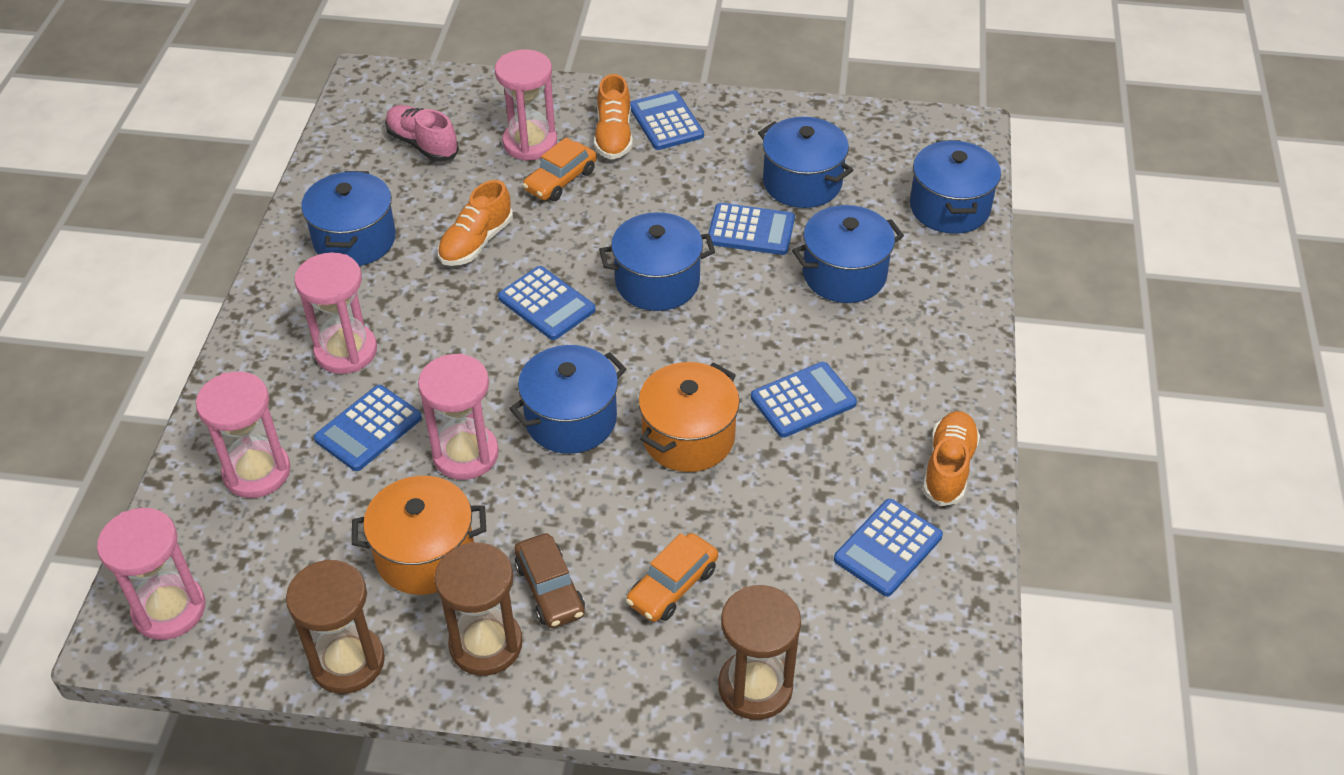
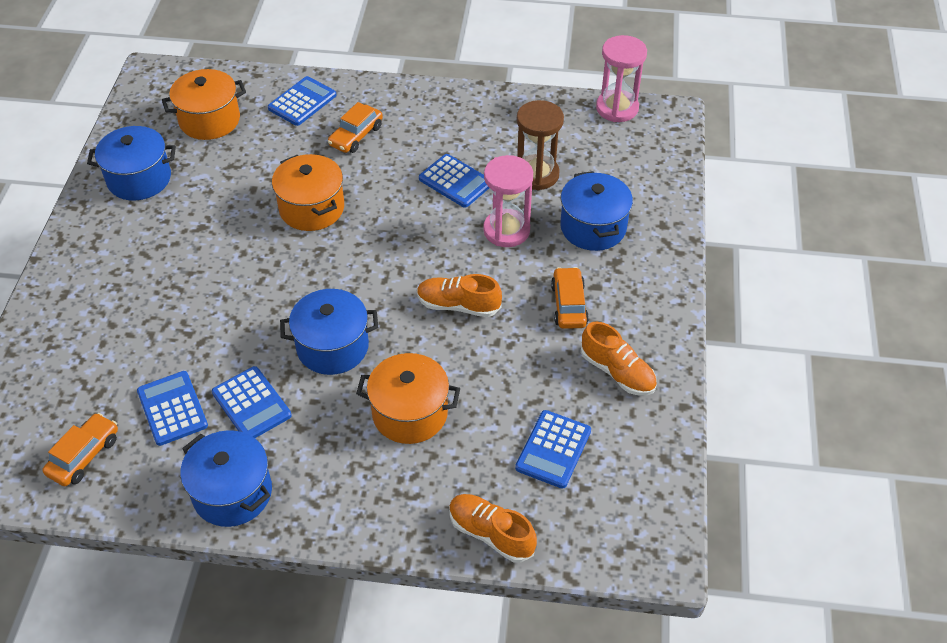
blue calculator: 6 -> 5
blue pot: 6 -> 4
brown car: 1 -> 0
brown hourglass: 3 -> 1
orange car: 2 -> 3
orange pot: 2 -> 3
pink hourglass: 5 -> 2
pink shoe: 1 -> 0

